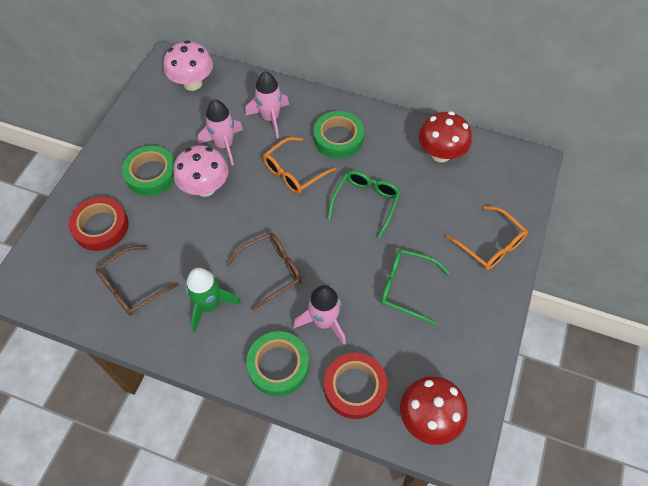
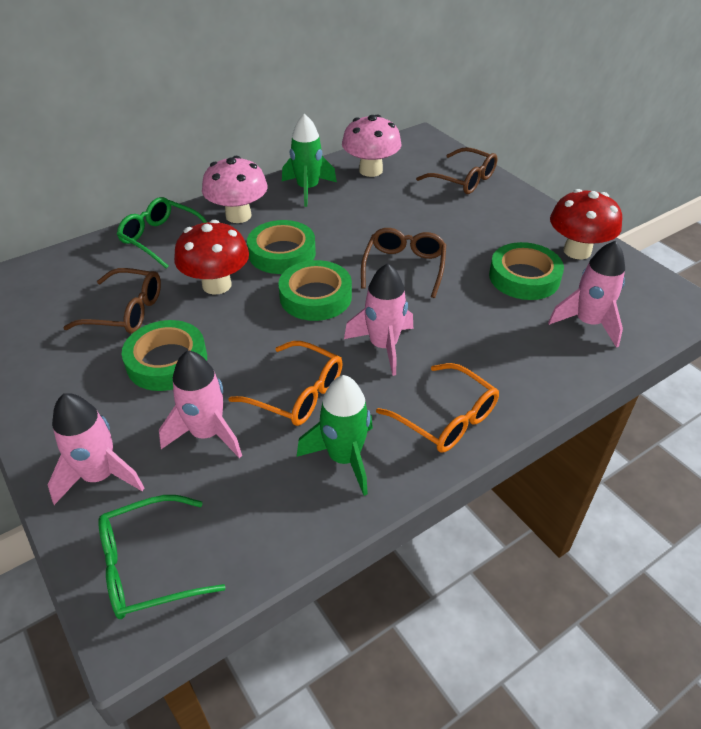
brown glasses: 2 -> 3
green rocket: 1 -> 2
green tape: 3 -> 4
pink rocket: 3 -> 4
red tape: 2 -> 0

